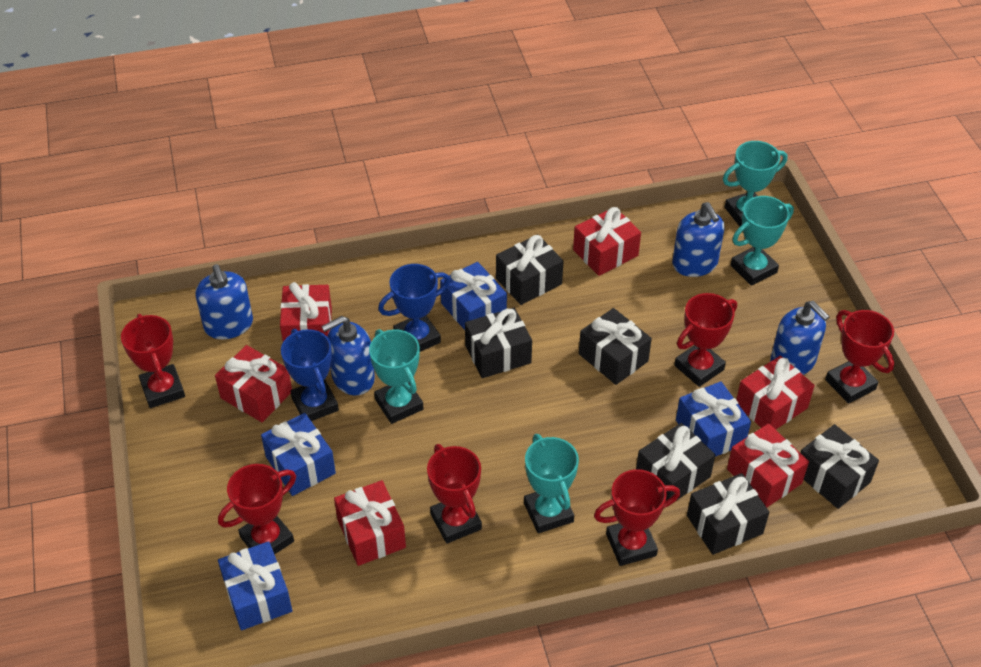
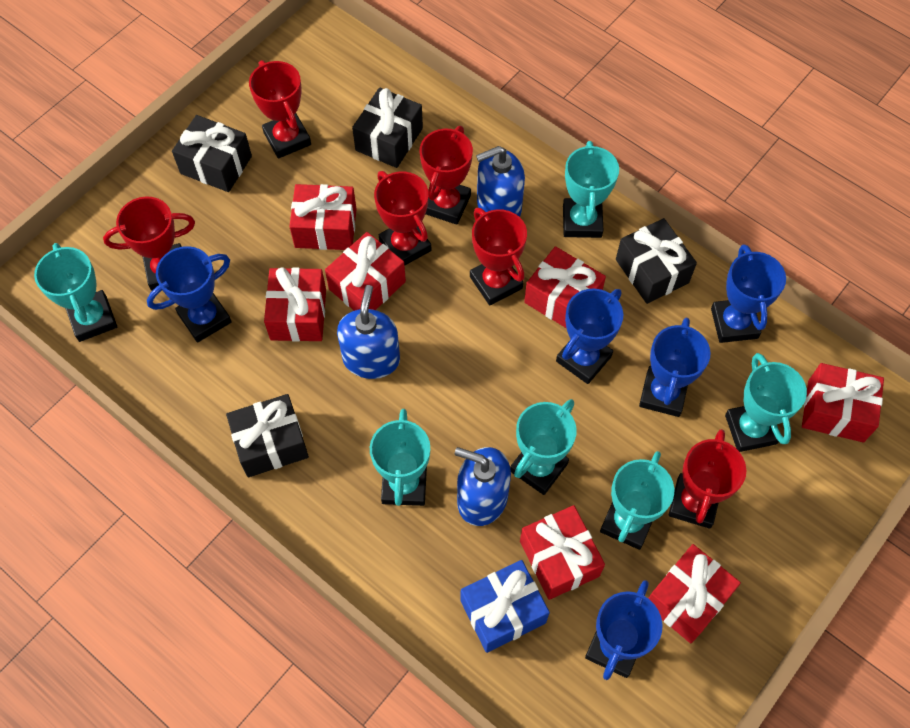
black gift: 6 -> 4
blue gift: 4 -> 1
blue soap dispenser: 4 -> 3
blue trophy: 2 -> 5
red gift: 6 -> 7
turquoise trophy: 4 -> 6

